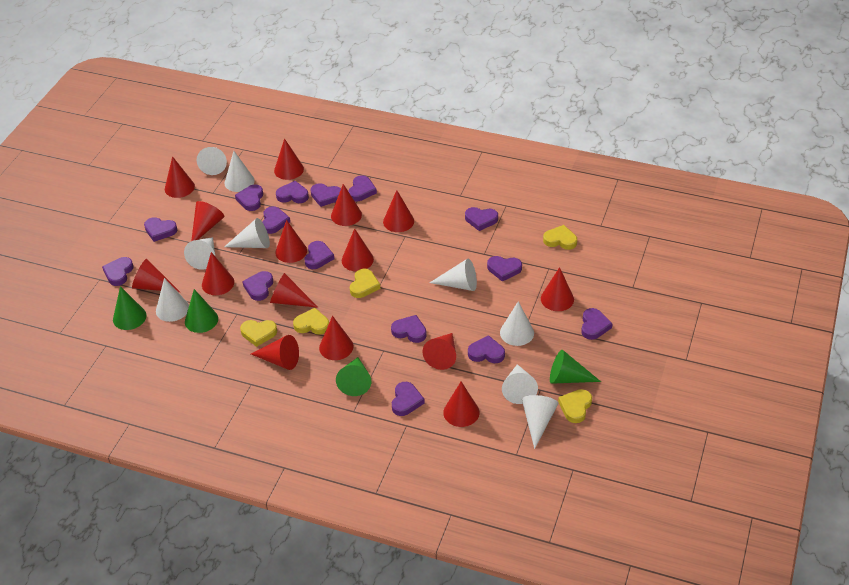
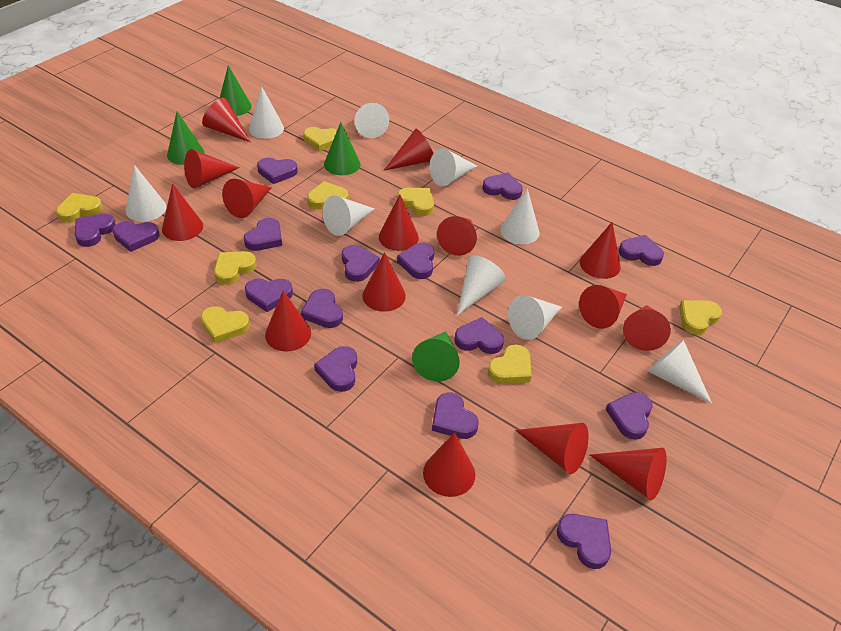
yellow heart: 5 -> 8

